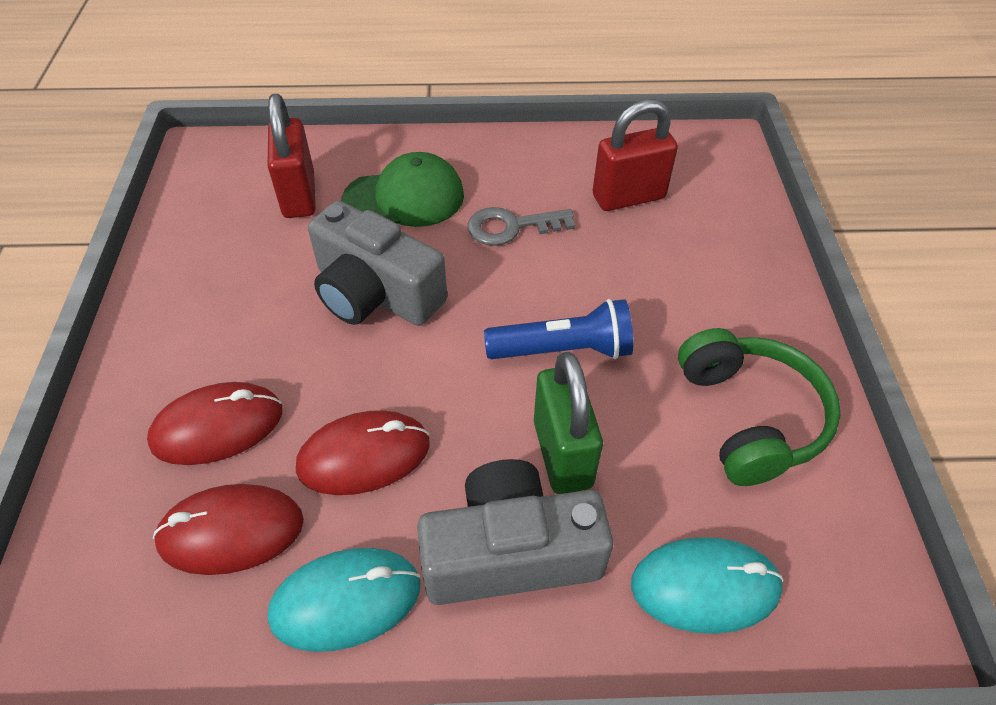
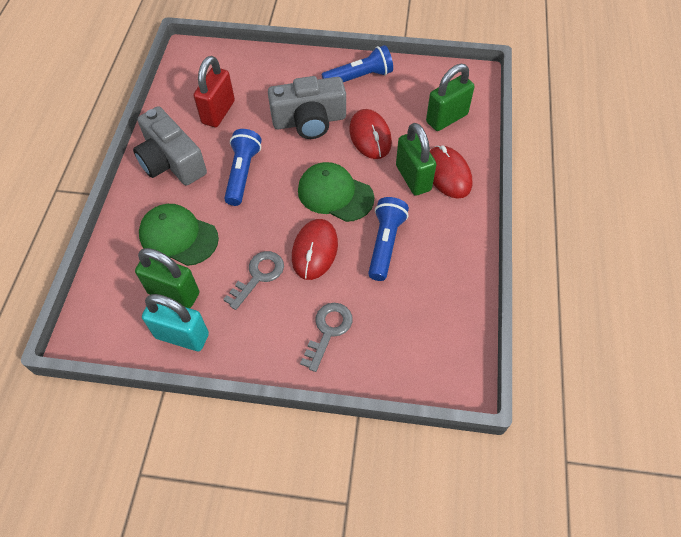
blue flashlight: 1 -> 3
green cap: 1 -> 2
green headphones: 1 -> 0
green padlock: 1 -> 3
grey key: 1 -> 2
red padlock: 2 -> 1
turquoise mouse: 2 -> 0
turquoise padlock: 0 -> 1

